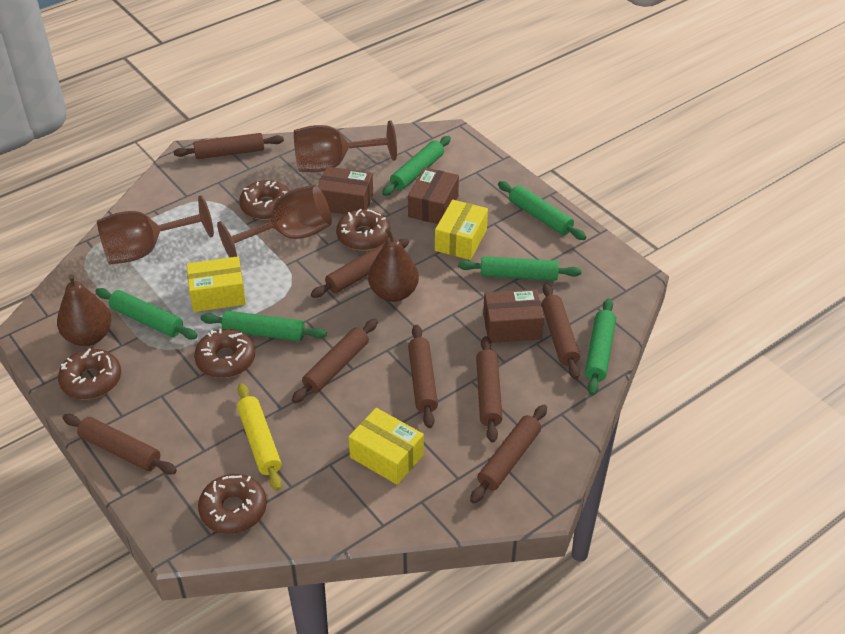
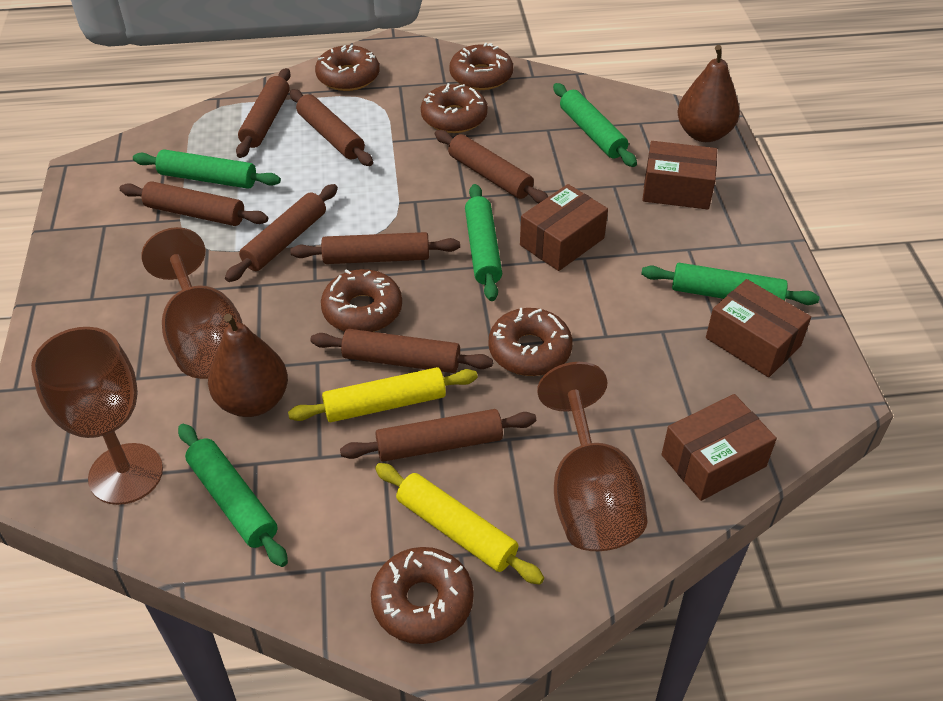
brown box: 3 -> 4
brown donut: 5 -> 6
green rolling pin: 6 -> 5
yellow box: 3 -> 0
yellow rolling pin: 1 -> 2

